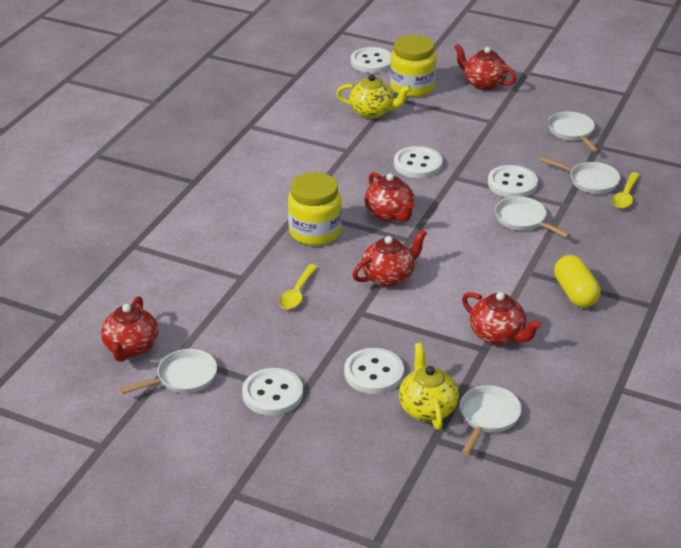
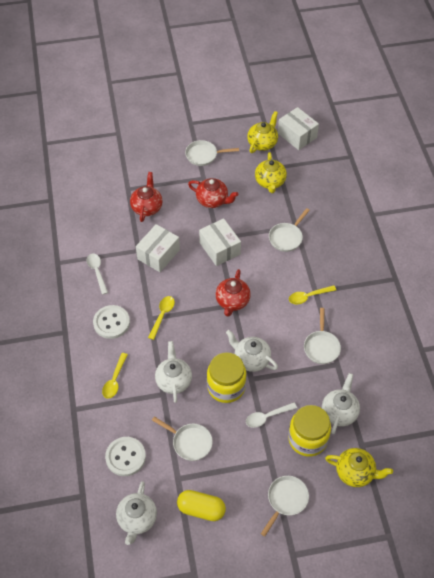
red teapot: 5 -> 3
white box: 0 -> 3
white button: 5 -> 2
white spoon: 0 -> 2
white teapot: 0 -> 4
yellow spoon: 2 -> 3
yellow teapot: 2 -> 3

